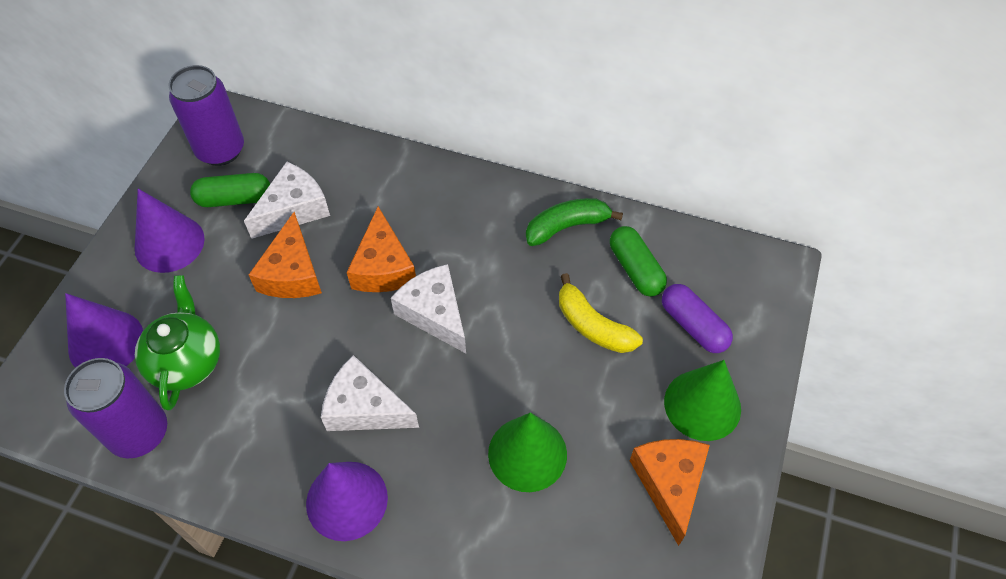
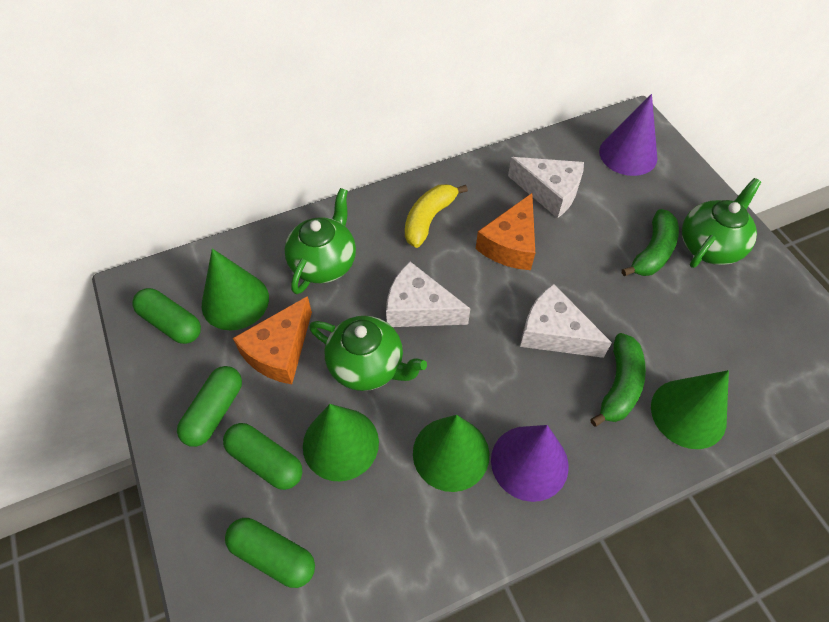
green banana: 1 -> 2
green capsule: 2 -> 4
green cone: 2 -> 4
green teapot: 1 -> 3
orange cheese: 3 -> 2
purple can: 2 -> 0
purple capsule: 1 -> 0
purple cone: 3 -> 2

